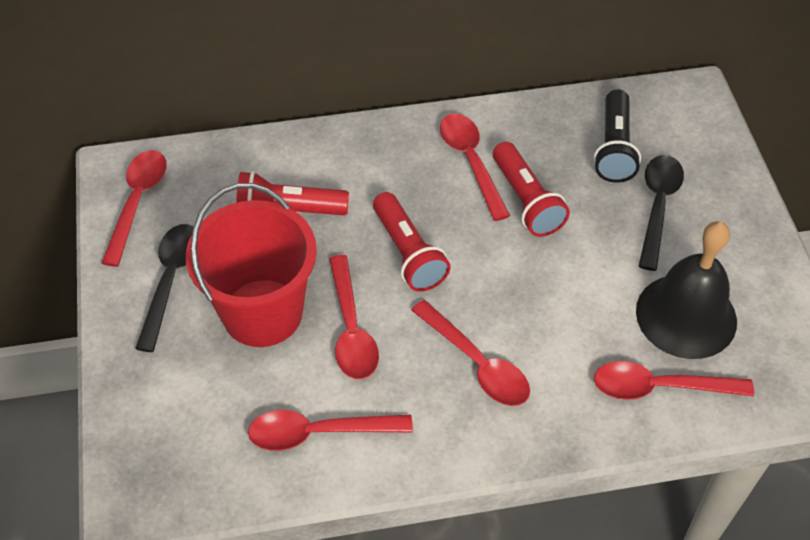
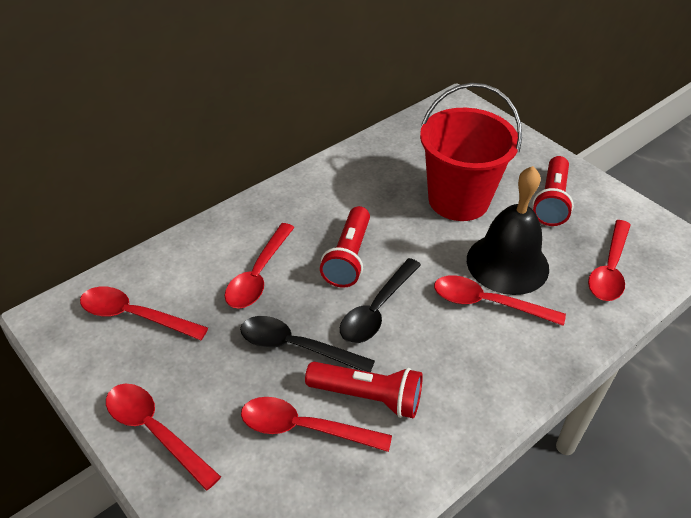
black flashlight: 1 -> 0

